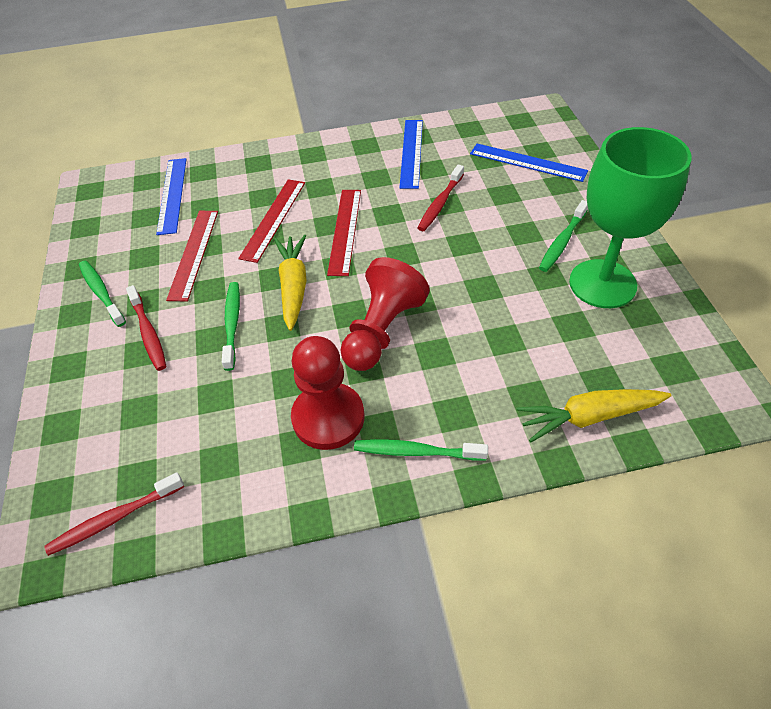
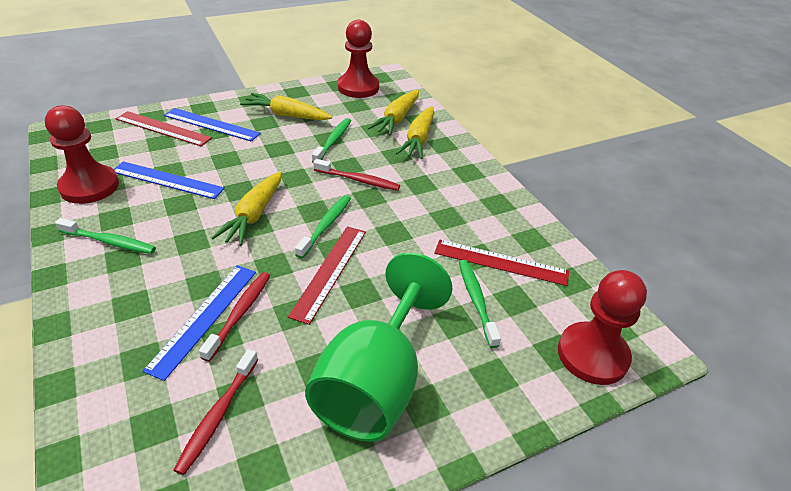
red pawn: 2 -> 3
yellow carrot: 2 -> 4

